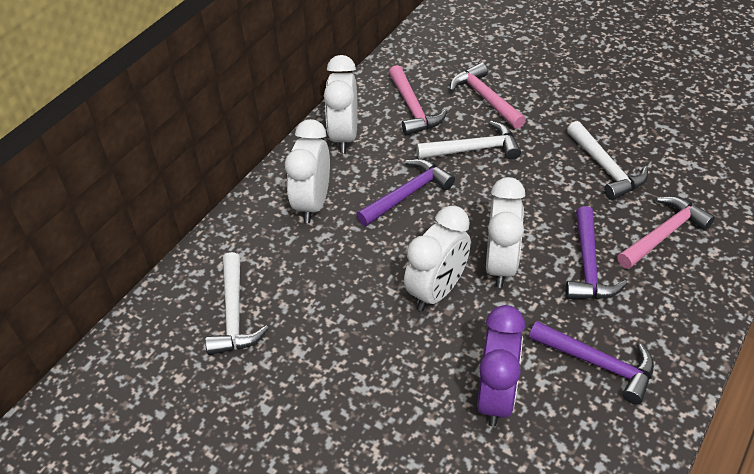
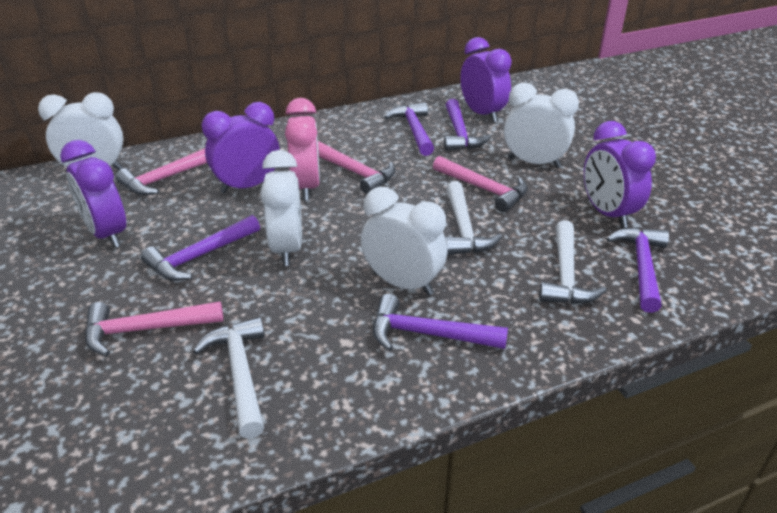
pink clock: 0 -> 1
pink hammer: 3 -> 4
purple clock: 1 -> 4
purple hammer: 3 -> 5

